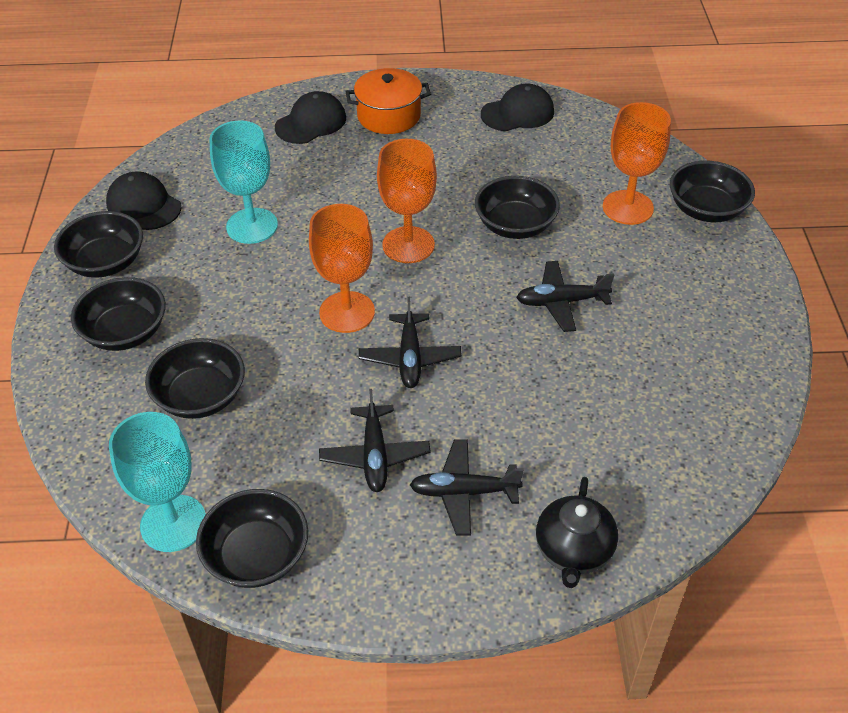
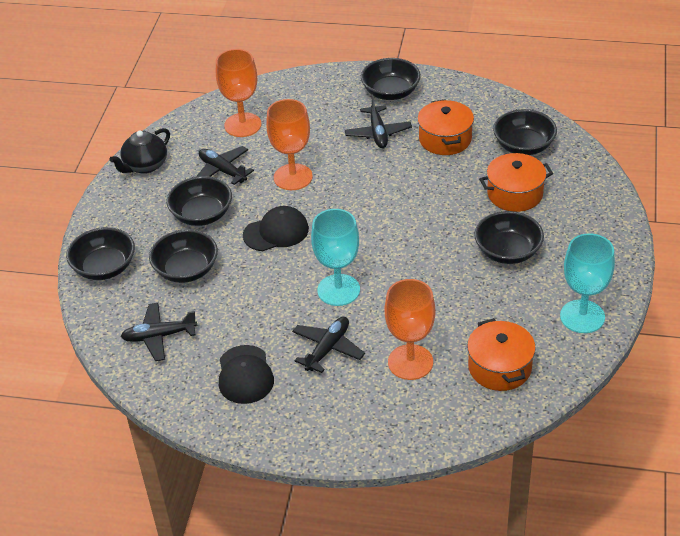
black cap: 3 -> 2
orange pot: 1 -> 3

